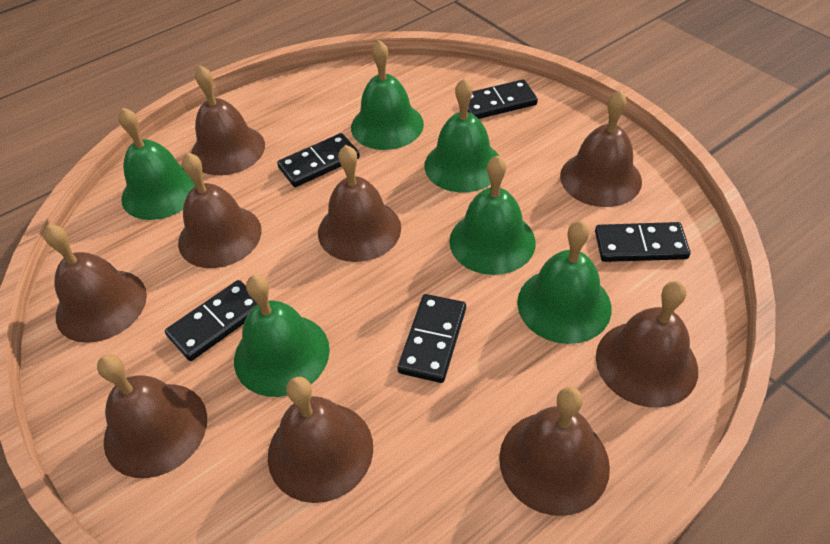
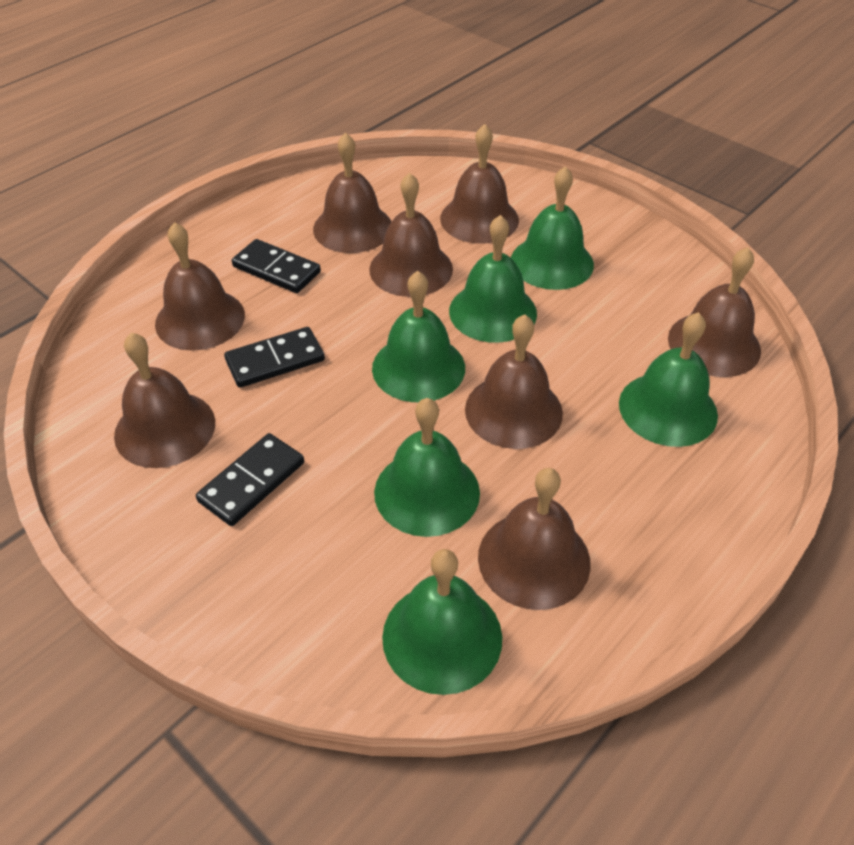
black domino: 5 -> 3
brown bell: 9 -> 8

